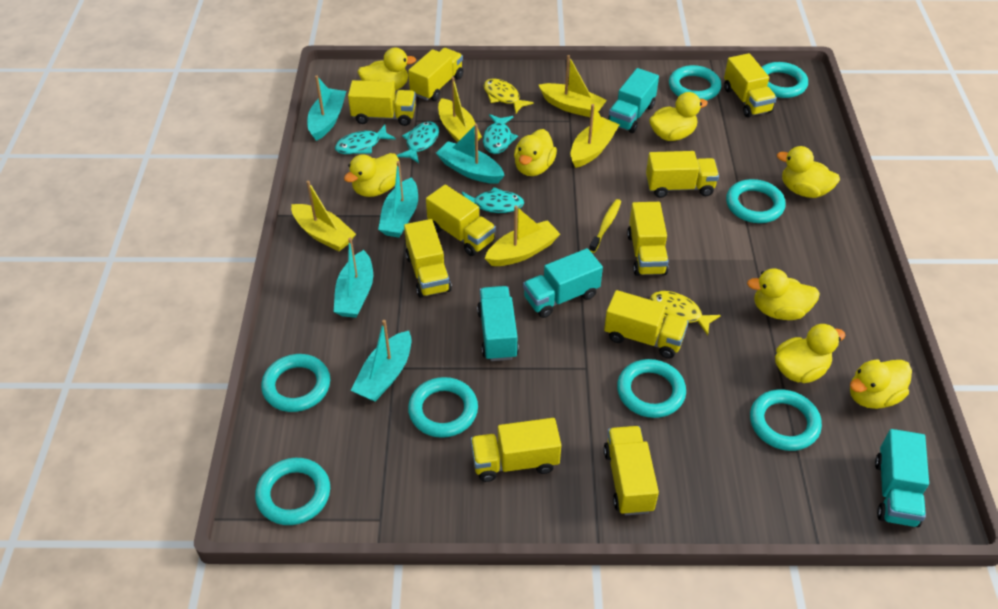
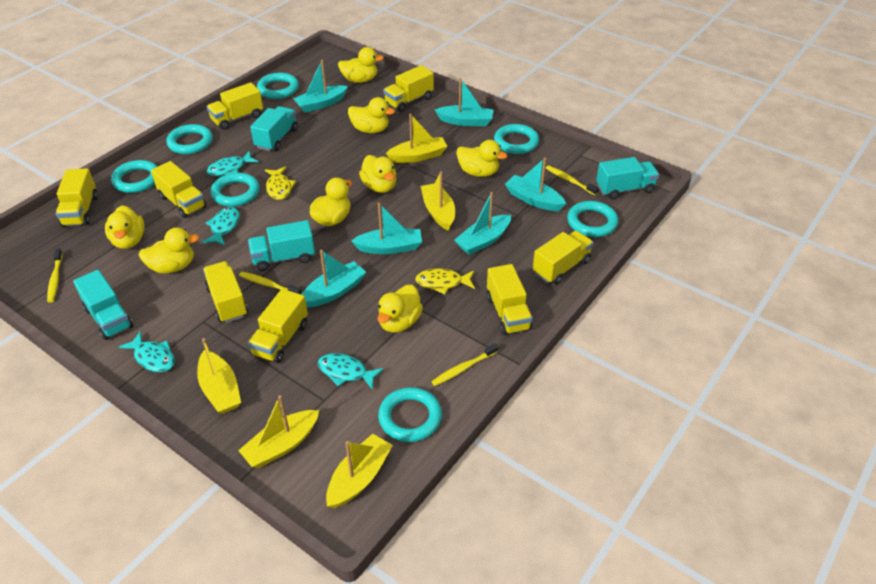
turquoise boat: 5 -> 6
turquoise ring: 8 -> 7
yellow toothbrush: 1 -> 4
yellow truck: 10 -> 8

